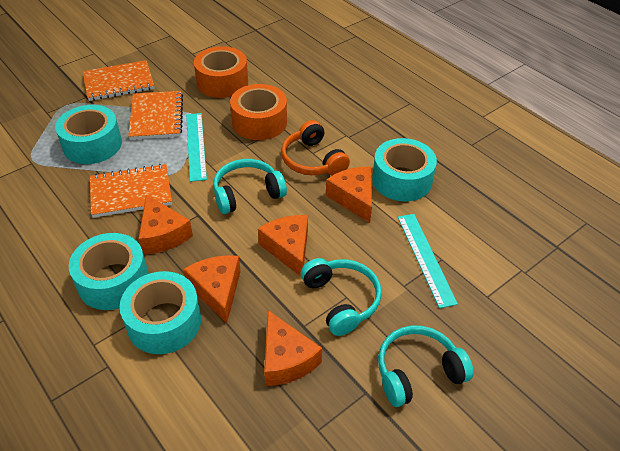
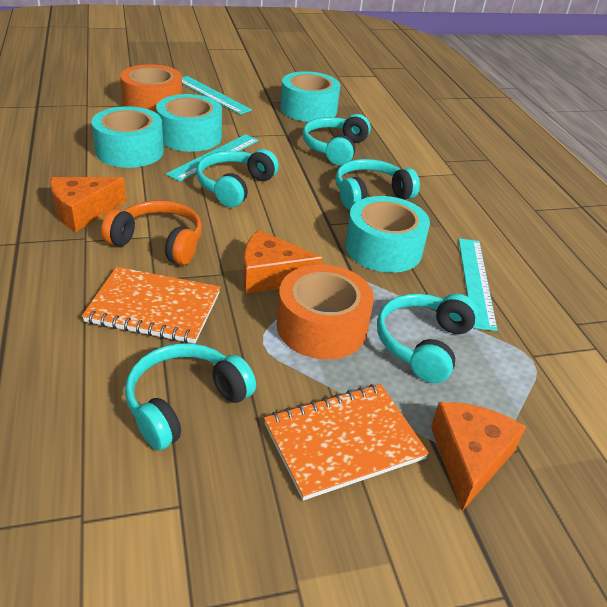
orange cheese: 5 -> 3
orange notebook: 3 -> 2
turquoise headphones: 3 -> 5
turquoise ruler: 2 -> 3

